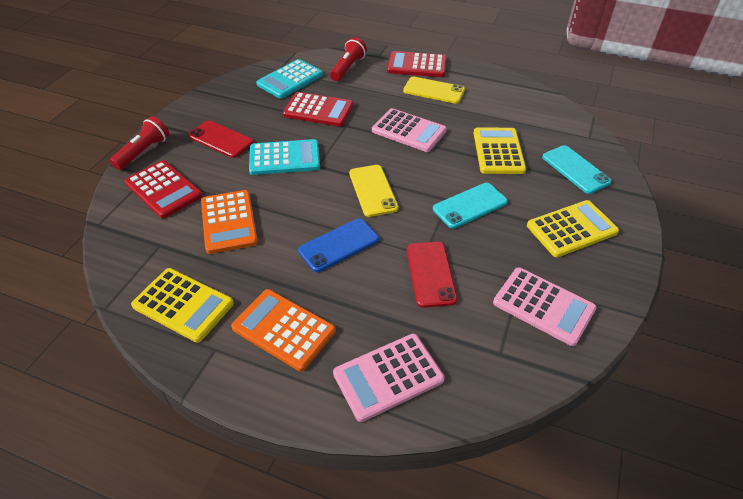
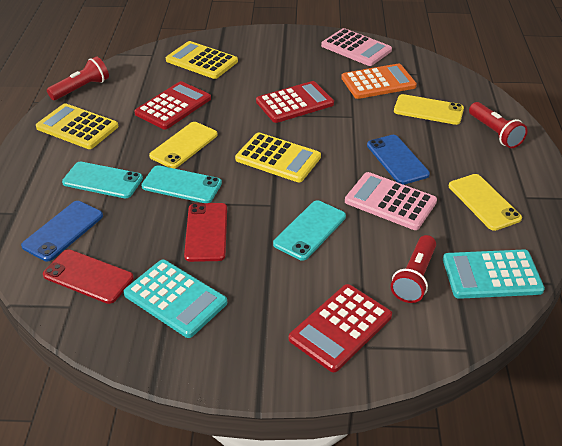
blue phone: 1 -> 2
orange calculator: 2 -> 1
pink calculator: 3 -> 2
red flashlight: 2 -> 3
turquoise phone: 2 -> 3
yellow phone: 2 -> 3

